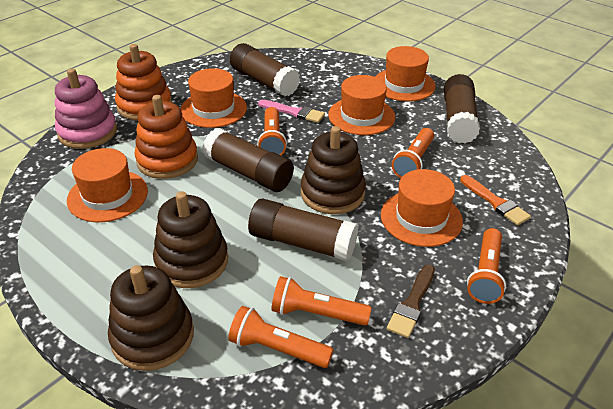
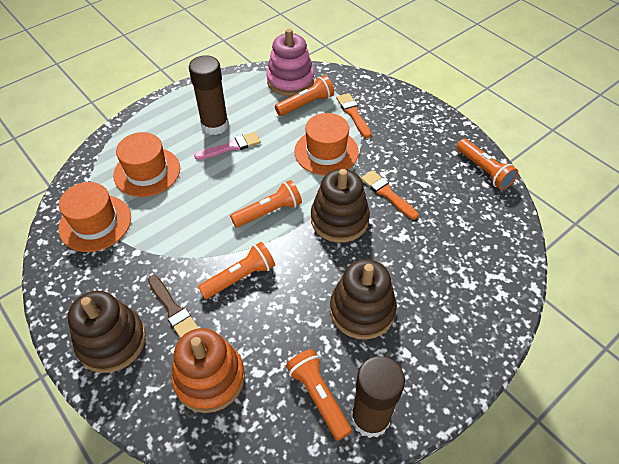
brown glue stick: 4 -> 2
orange brush: 1 -> 2
orange hat: 5 -> 3
orange stacking toy: 2 -> 1

